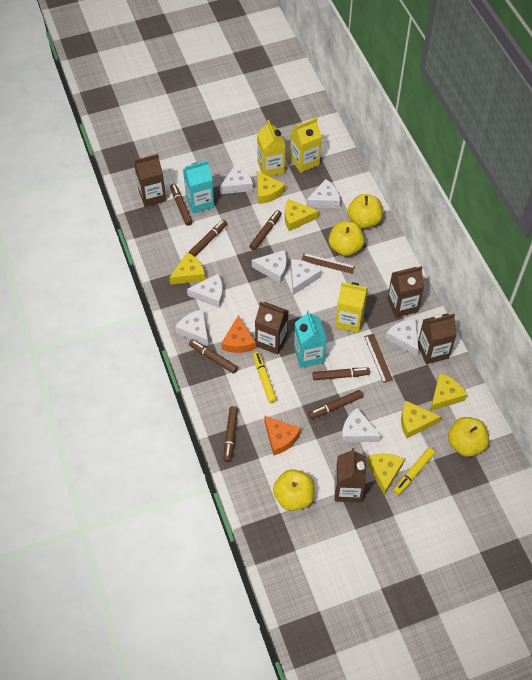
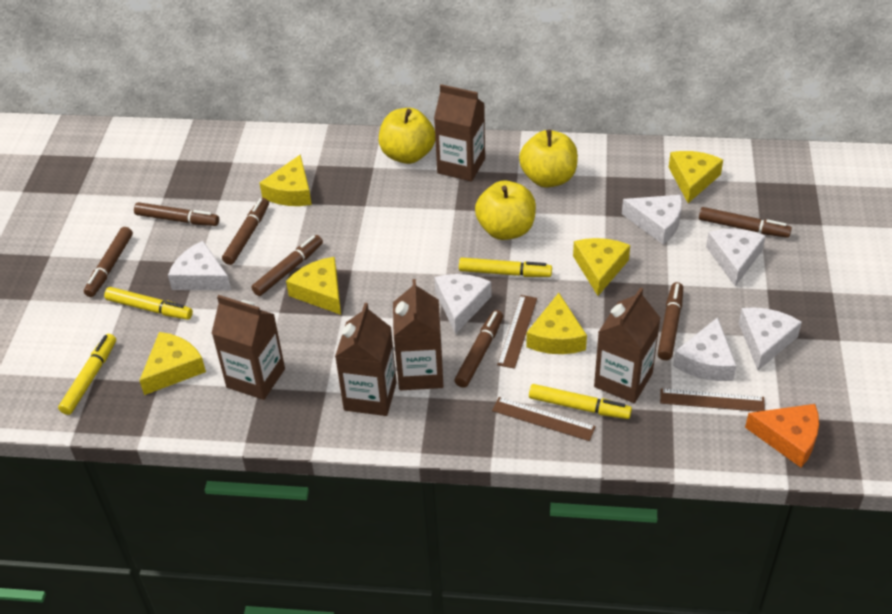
brown ruler: 2 -> 3
orange cheese: 2 -> 1
turquoise carton: 2 -> 0
white cheese: 8 -> 6
yellow apple: 4 -> 3
yellow carton: 3 -> 0
yellow marker: 2 -> 4

